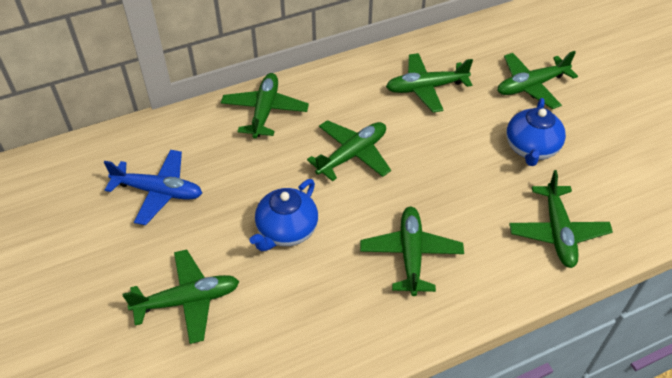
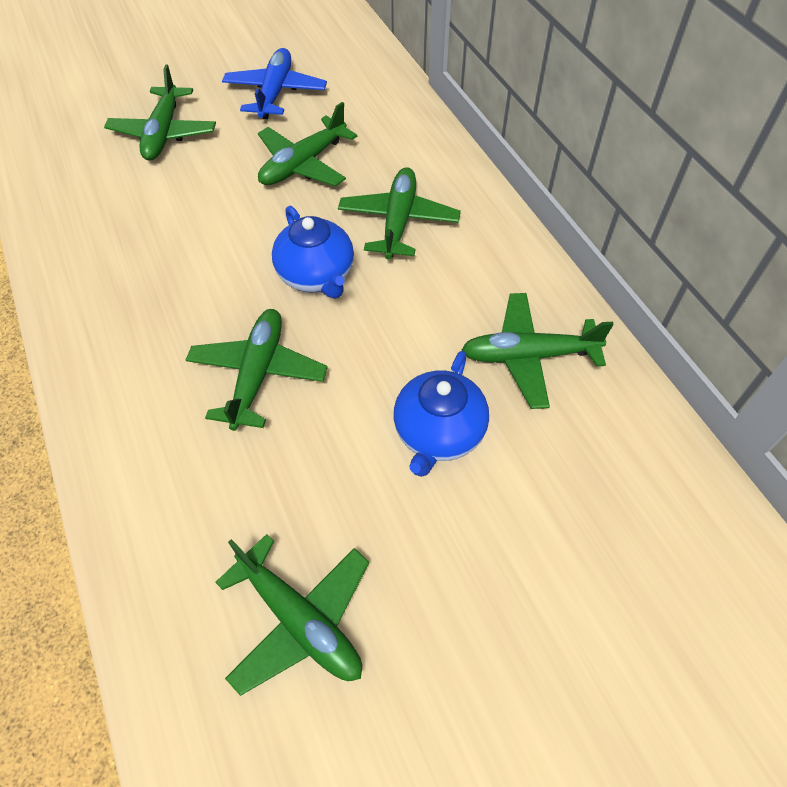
green plane: 7 -> 6

